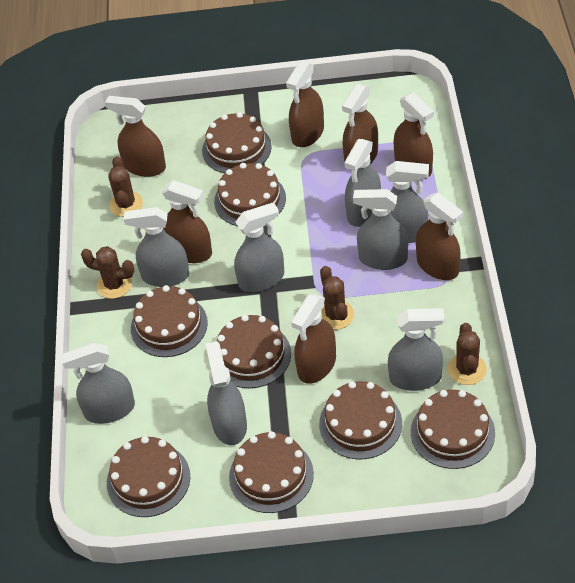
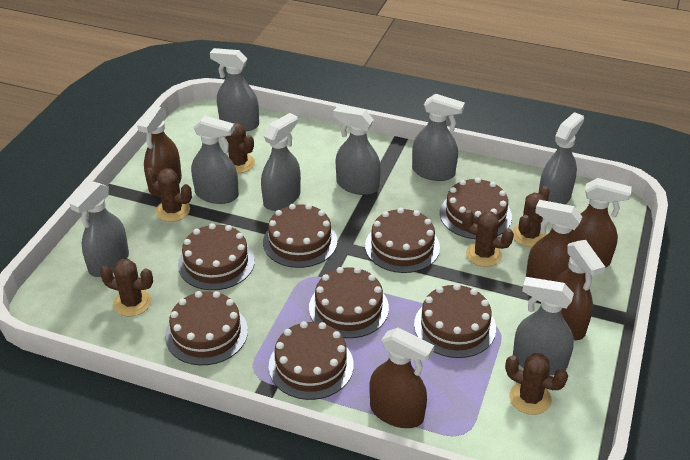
brown cactus: 4 -> 6
brown spray bottle: 7 -> 5

